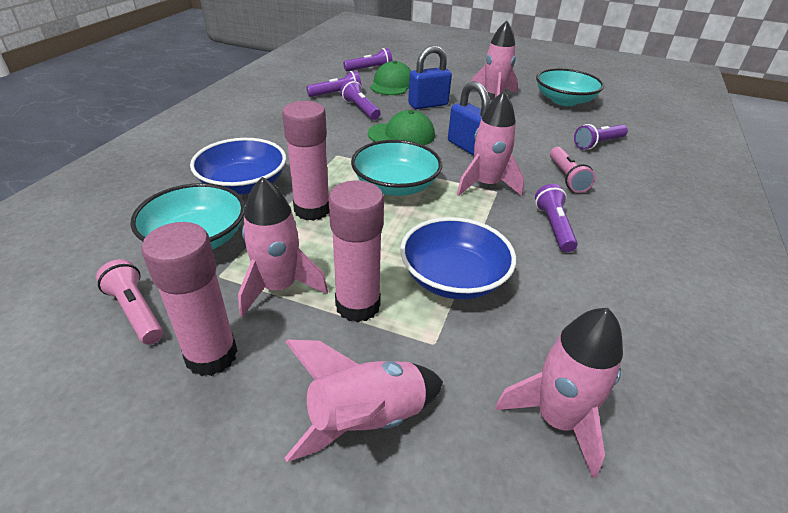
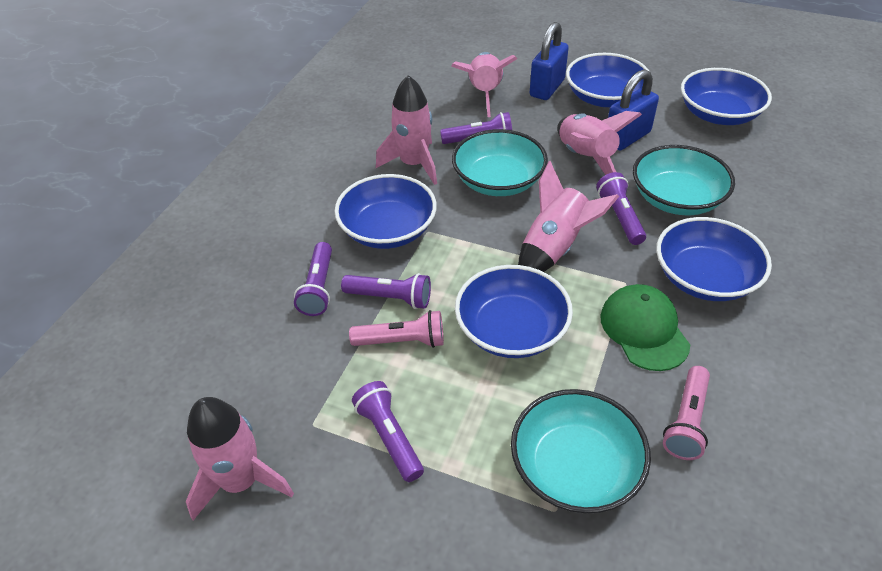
blue bowl: 2 -> 5
green cap: 2 -> 1
pink glue stick: 3 -> 0

